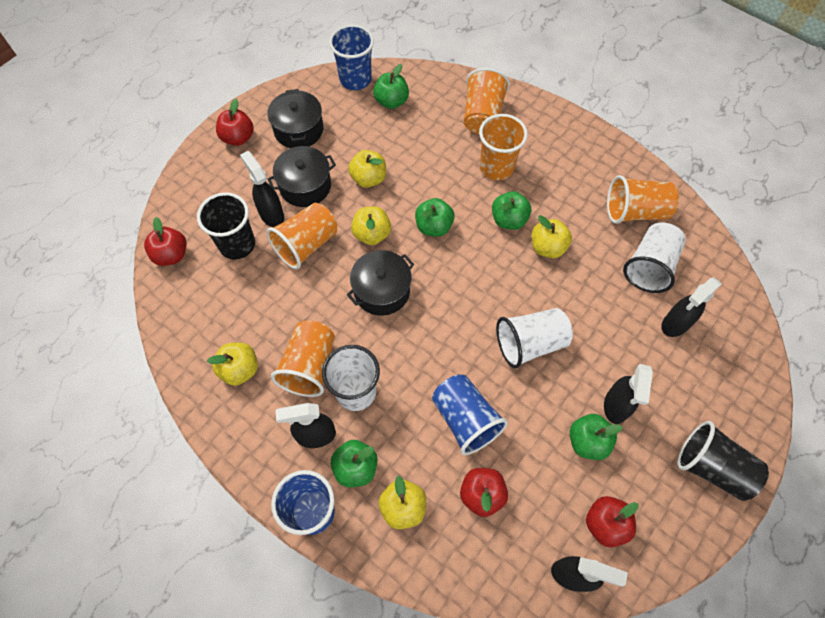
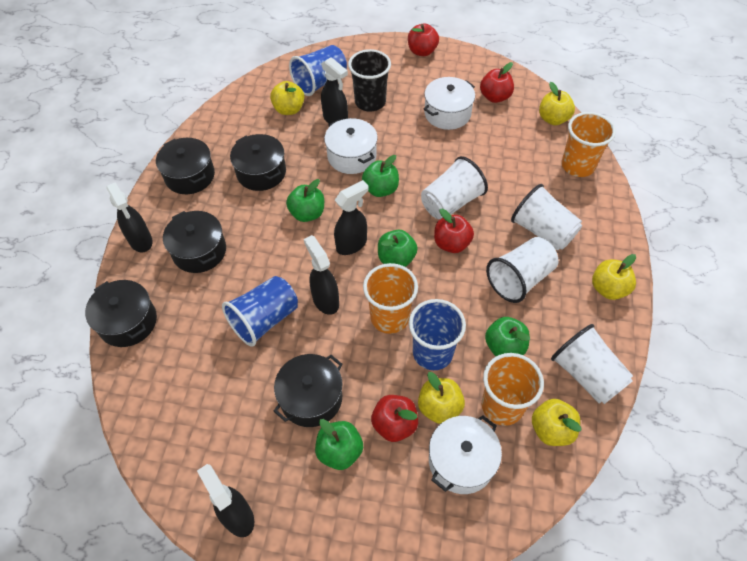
black cup: 2 -> 1
black pot: 3 -> 5
orange cup: 5 -> 3
white cup: 3 -> 4
white pot: 0 -> 3

